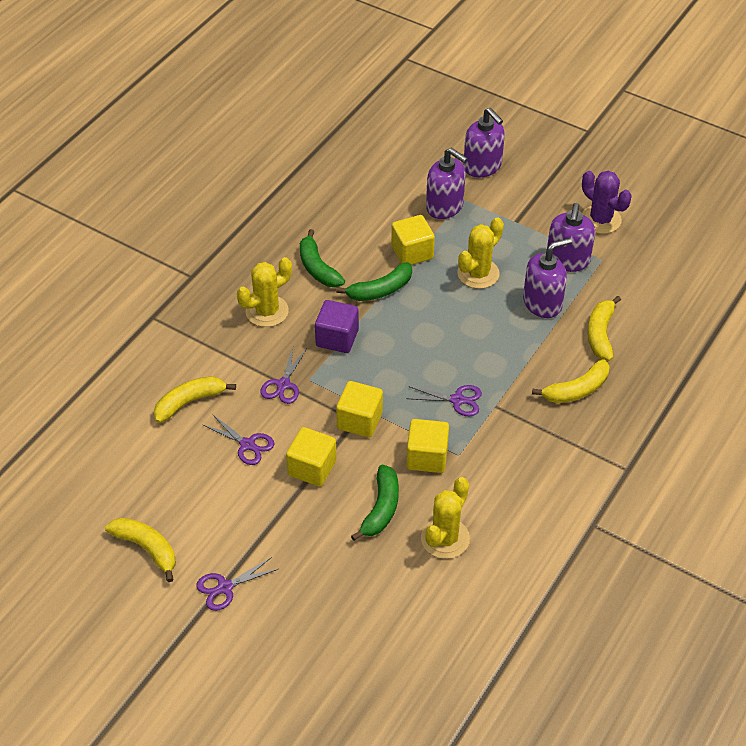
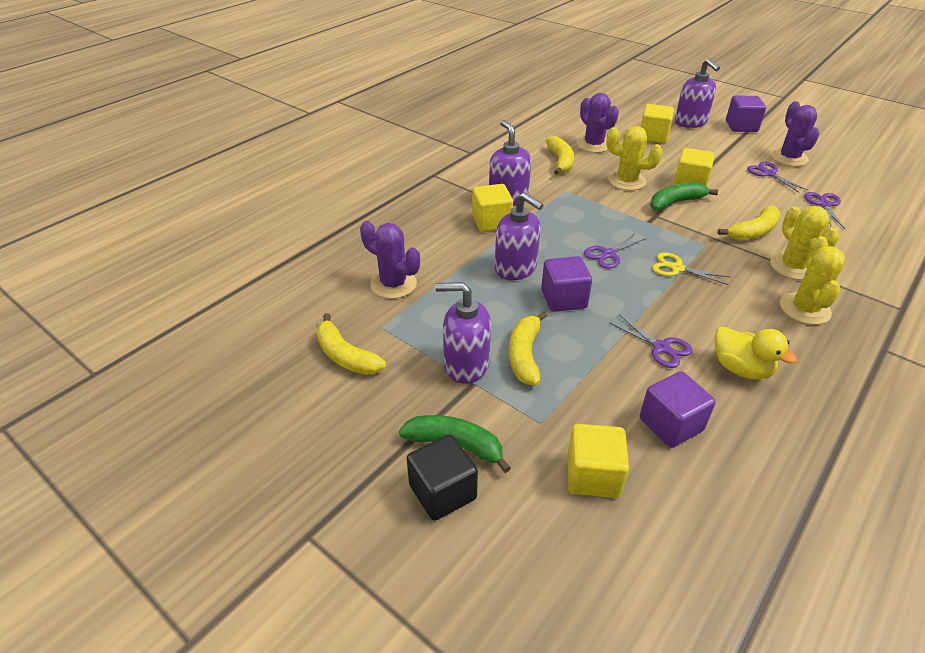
black cube: 0 -> 1
green banana: 3 -> 2
purple cactus: 1 -> 3
purple cube: 1 -> 3
yellow duck: 0 -> 1
yellow scissors: 0 -> 1

